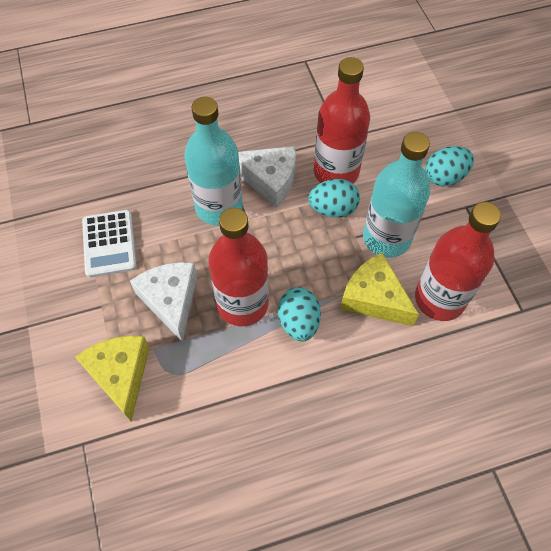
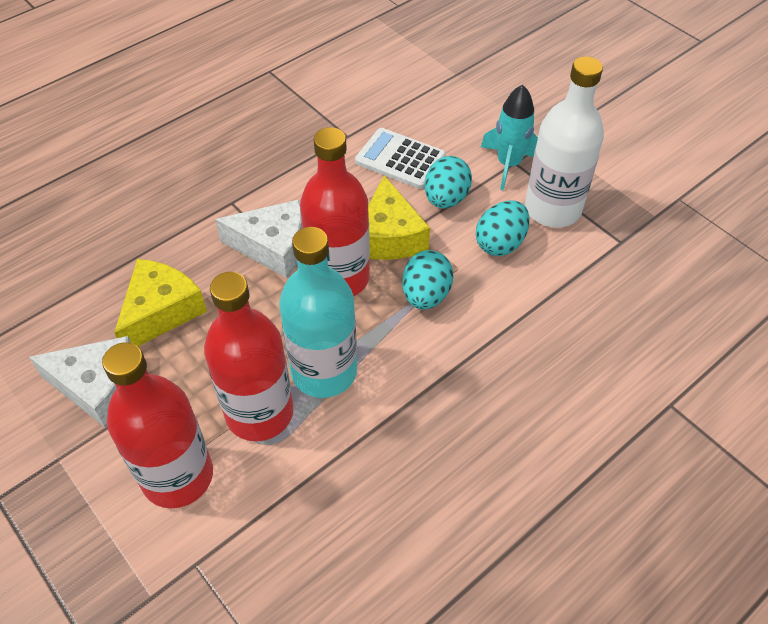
turquoise bottle: 2 -> 1
turquoise rocket: 0 -> 1
white bottle: 0 -> 1

